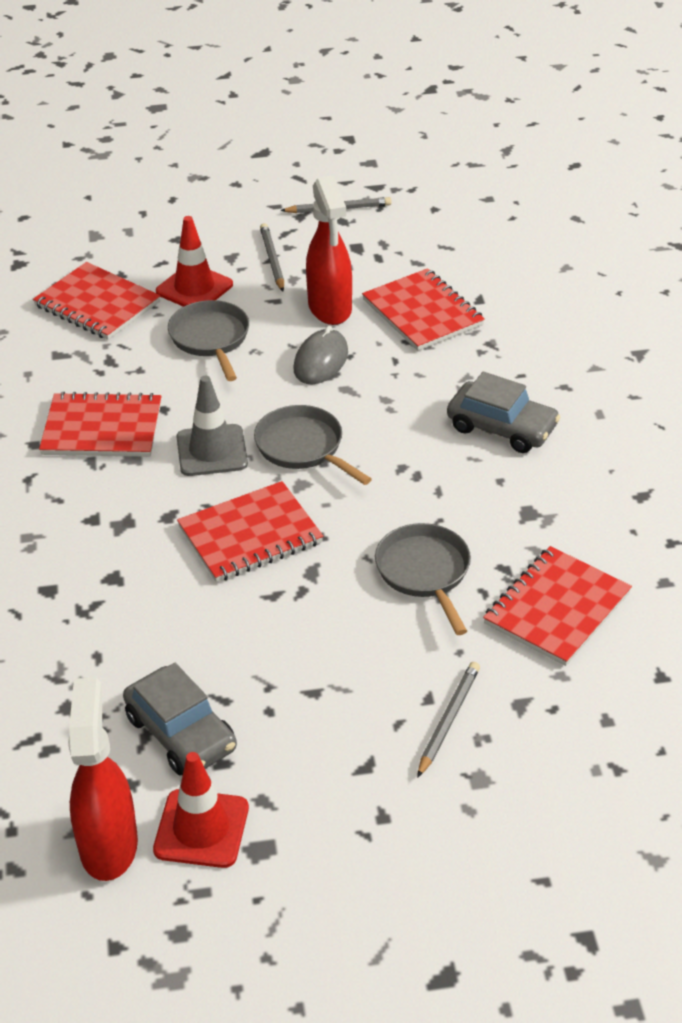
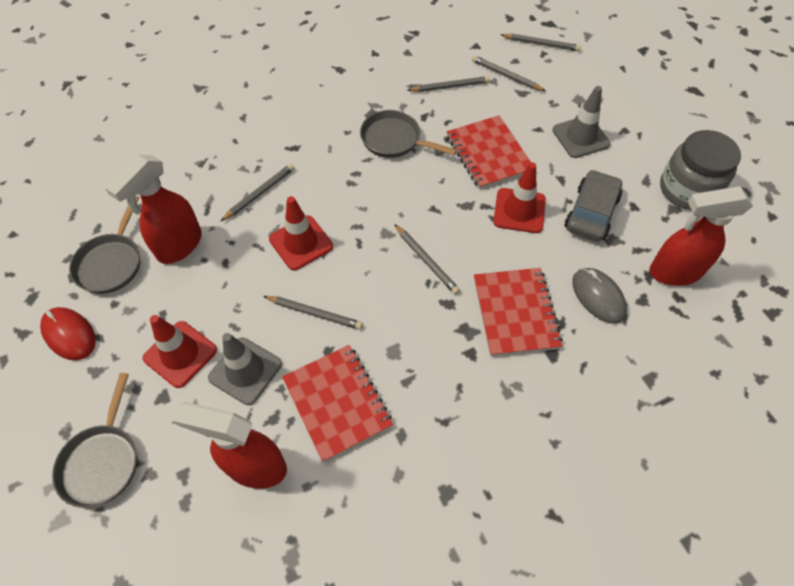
grey car: 2 -> 1
grey jar: 0 -> 1
grey pencil: 3 -> 6
grey traffic cone: 1 -> 2
red mouse: 0 -> 1
red notebook: 5 -> 3
red spray bottle: 2 -> 3
red traffic cone: 2 -> 3

